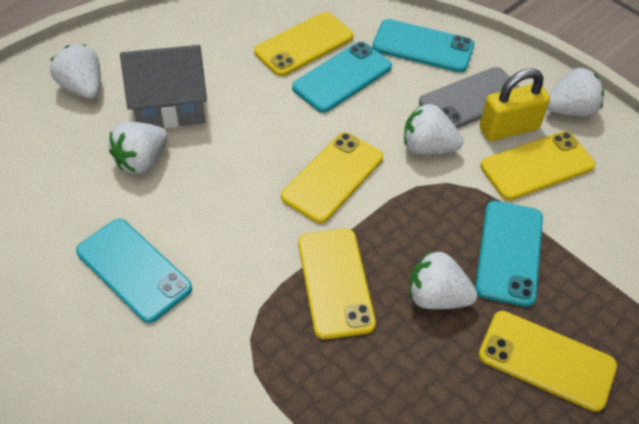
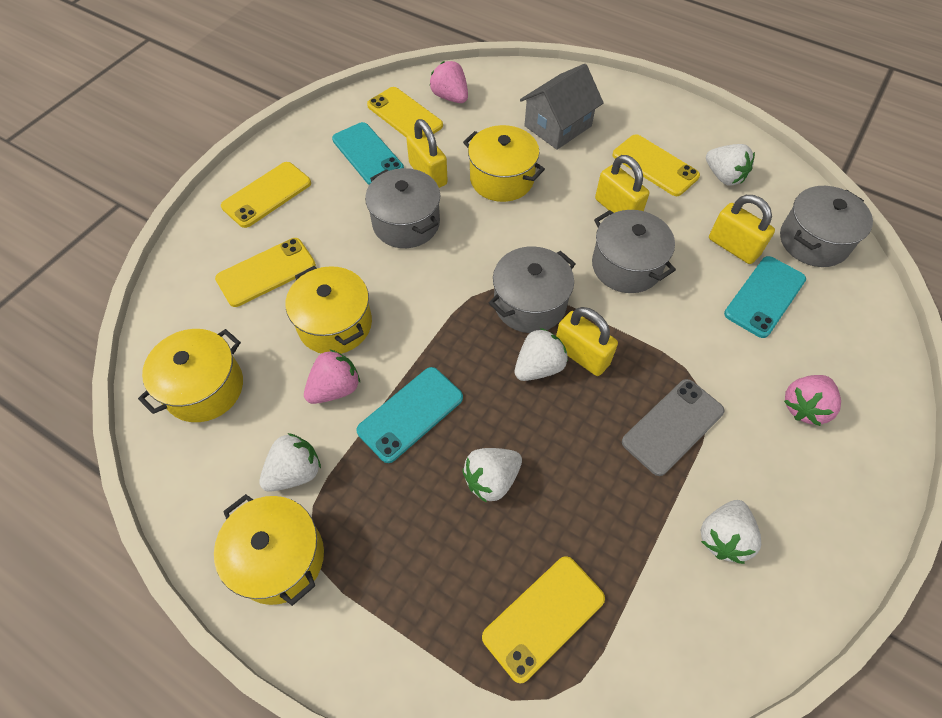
grey pot: 0 -> 4
pink strawberry: 0 -> 3
turquoise phone: 4 -> 3
yellow padlock: 1 -> 4
yellow pot: 0 -> 4

